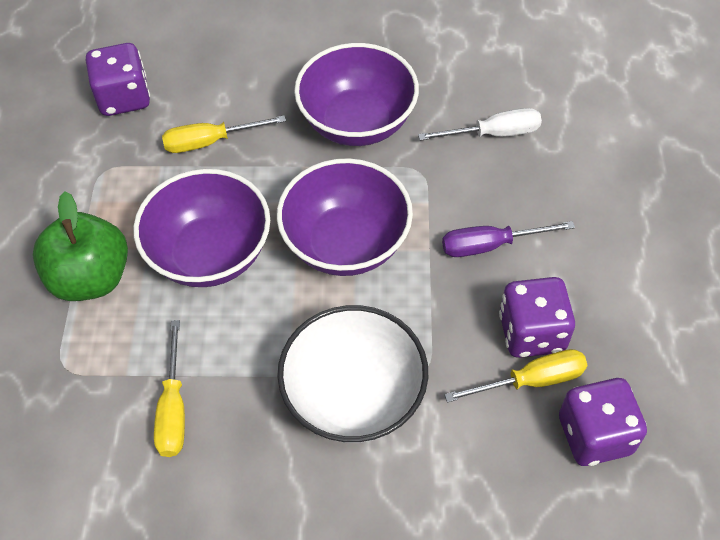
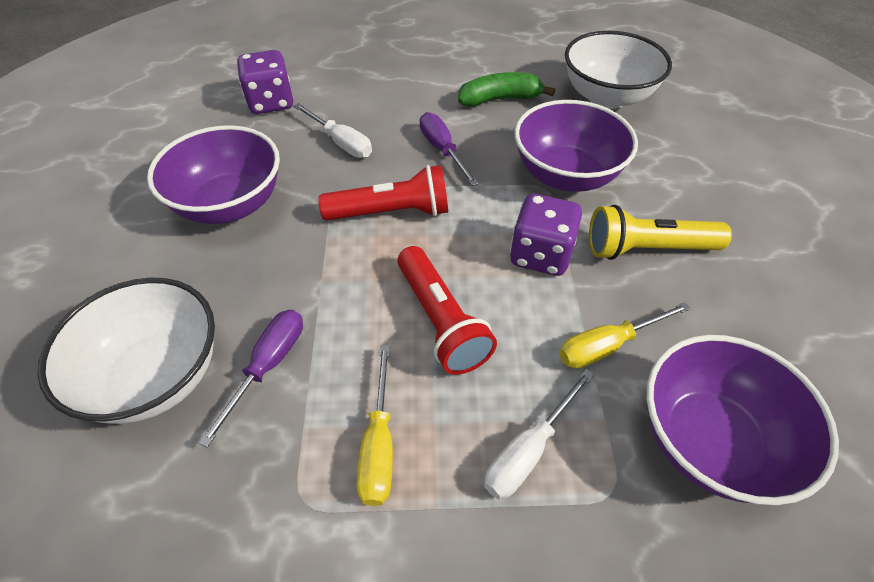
green apple: 1 -> 0
green banana: 0 -> 1
purple dice: 3 -> 2
purple screwdriver: 1 -> 2
red flashlight: 0 -> 2
white bowl: 1 -> 2
white screwdriver: 1 -> 2
yellow flashlight: 0 -> 1
yellow screwdriver: 3 -> 2

